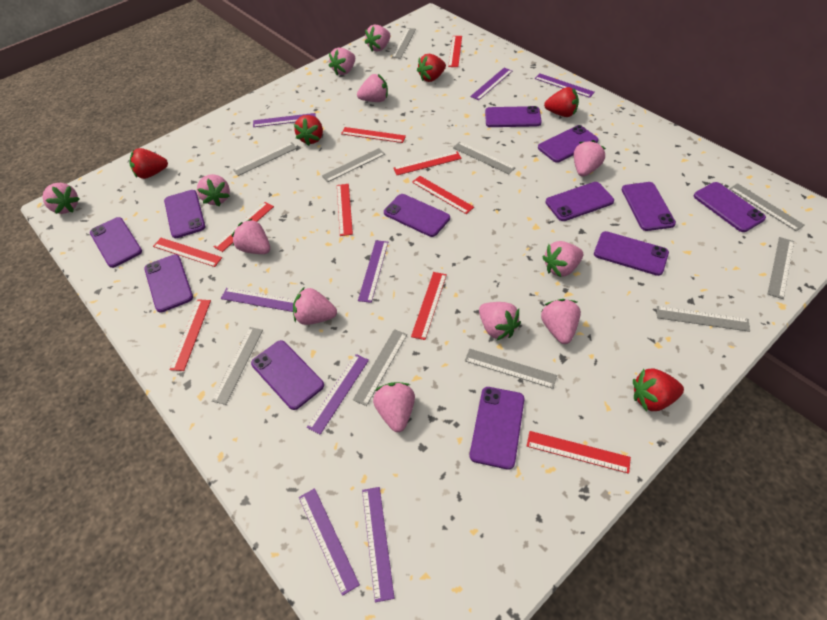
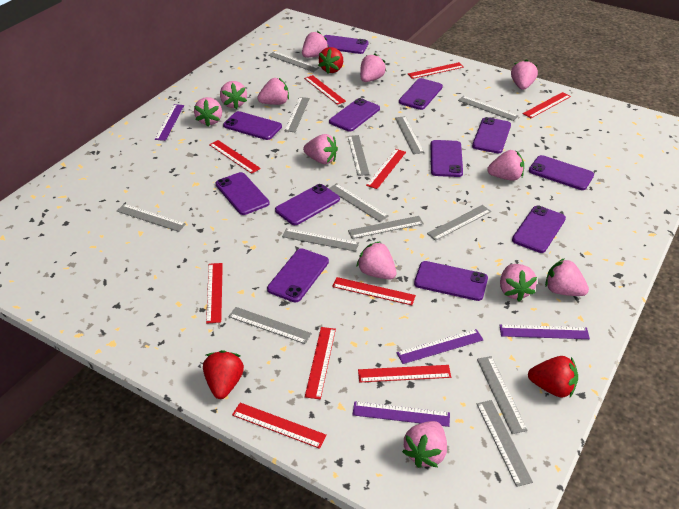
grey ruler: 10 -> 13
purple ruler: 8 -> 4
red strawberry: 5 -> 3

